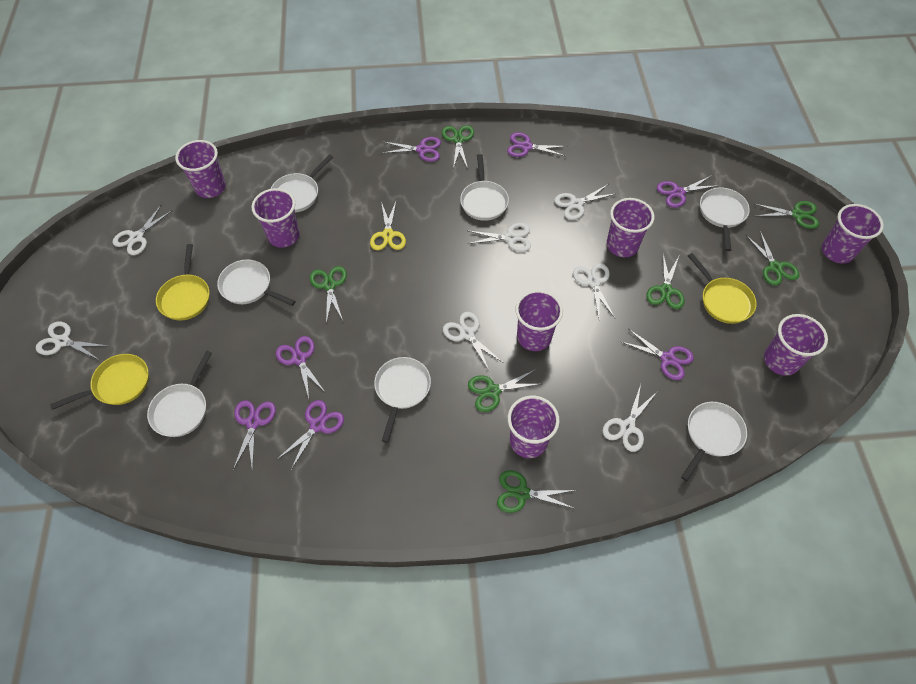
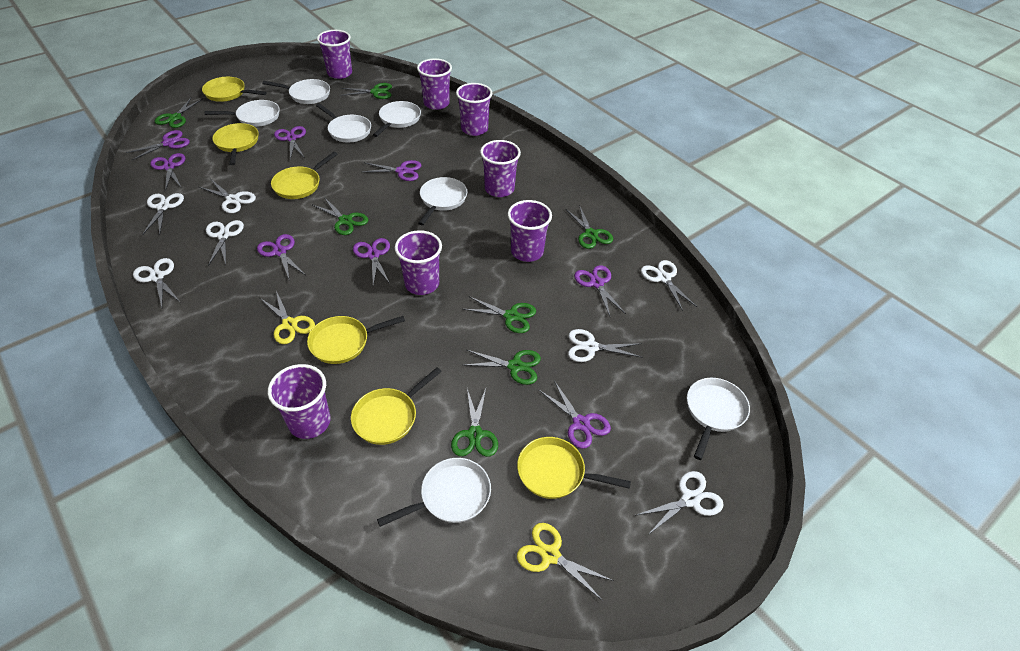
purple scissors: 7 -> 8
yellow pan: 3 -> 6
yellow scissors: 1 -> 2

